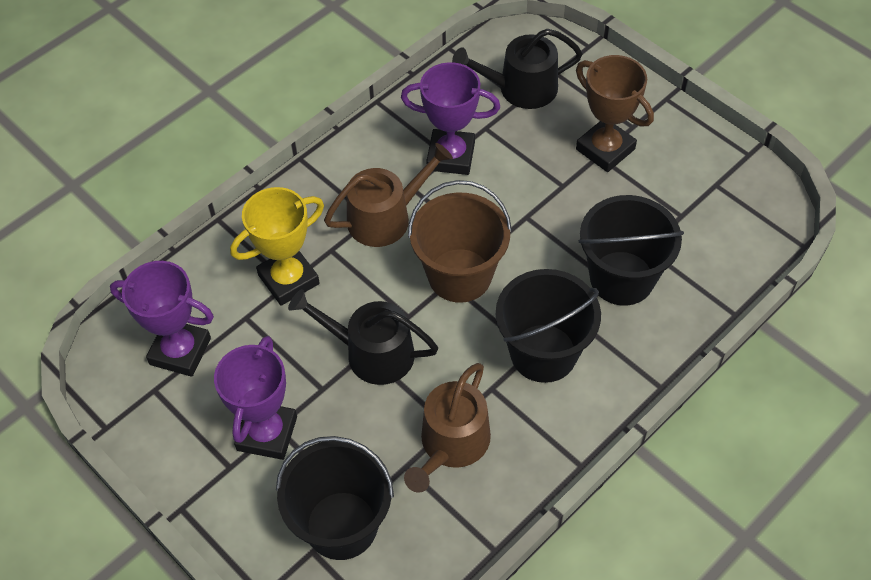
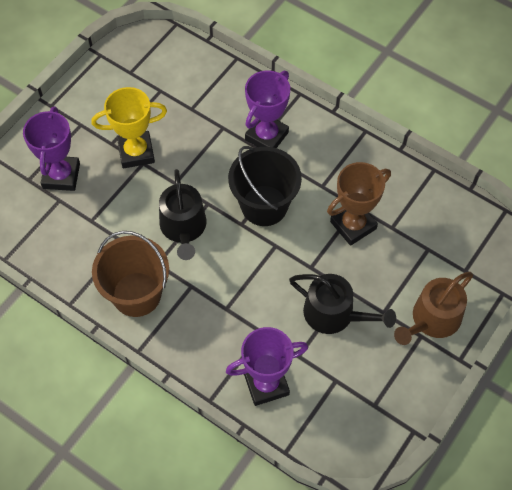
black bucket: 3 -> 1
brown watering can: 2 -> 1

